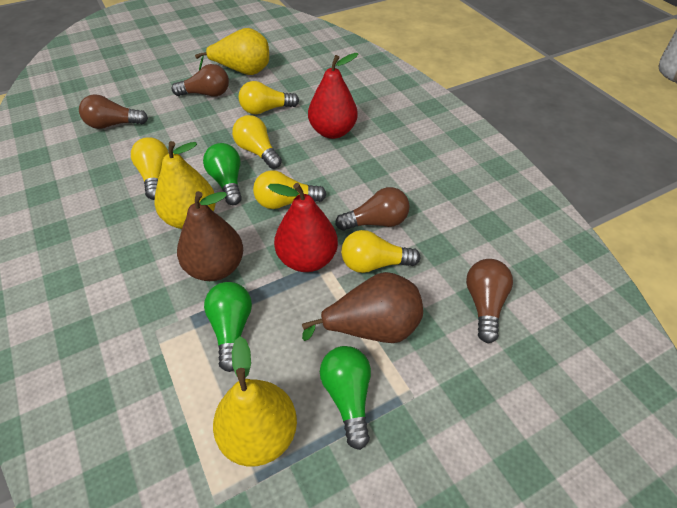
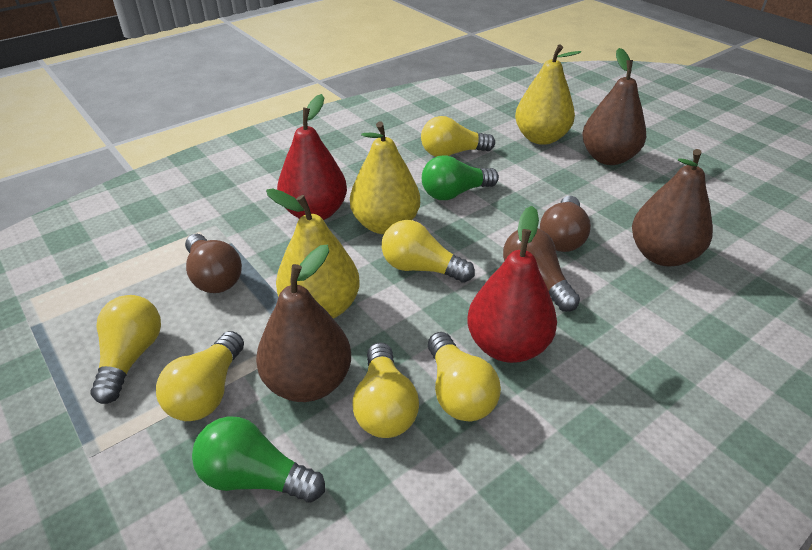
brown light bulb: 4 -> 3
brown pear: 2 -> 3
green light bulb: 3 -> 2
yellow light bulb: 5 -> 6

